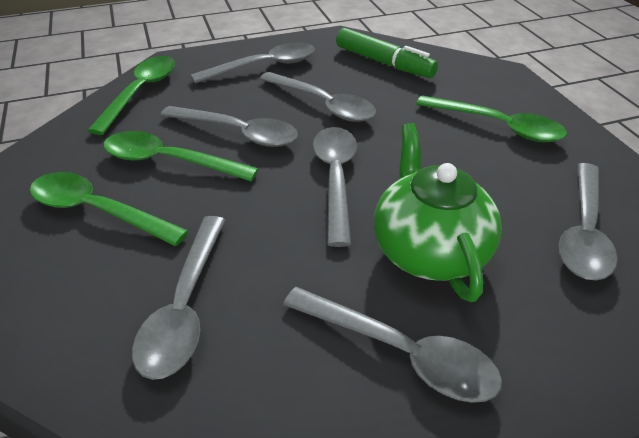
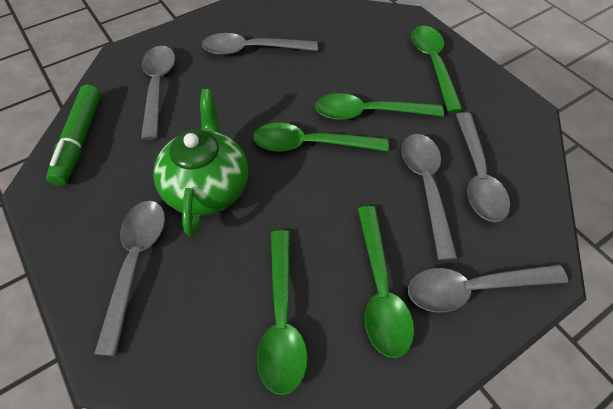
green spoon: 4 -> 5
grey spoon: 7 -> 6

